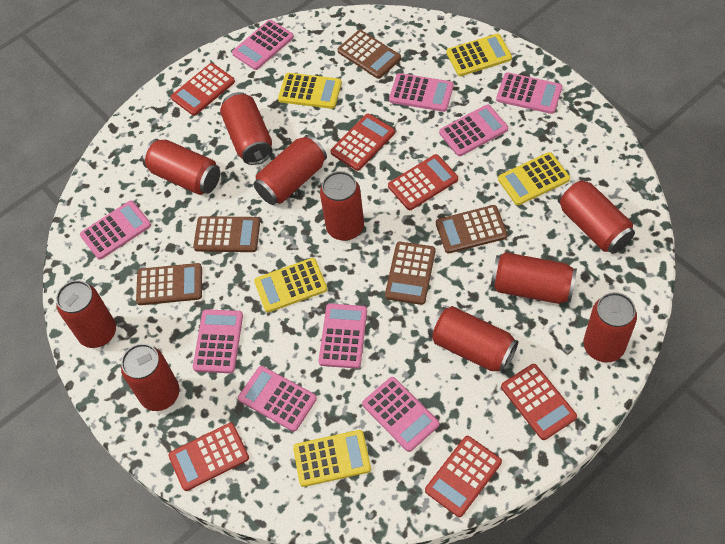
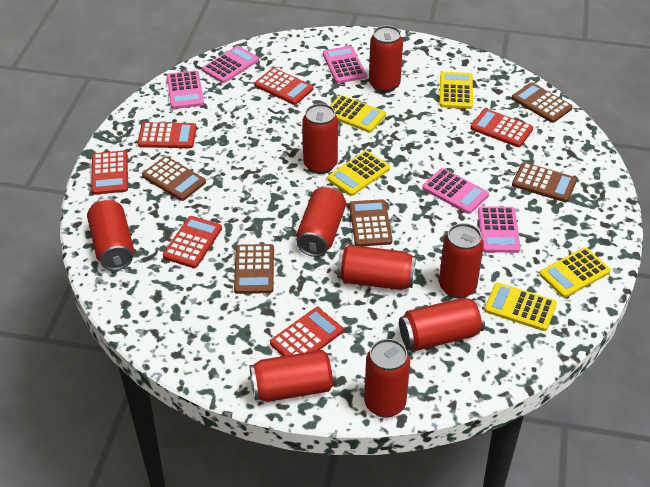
pink calculator: 9 -> 5
red can: 10 -> 9

